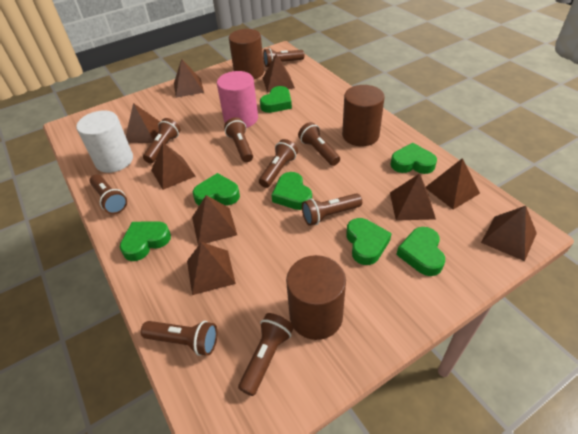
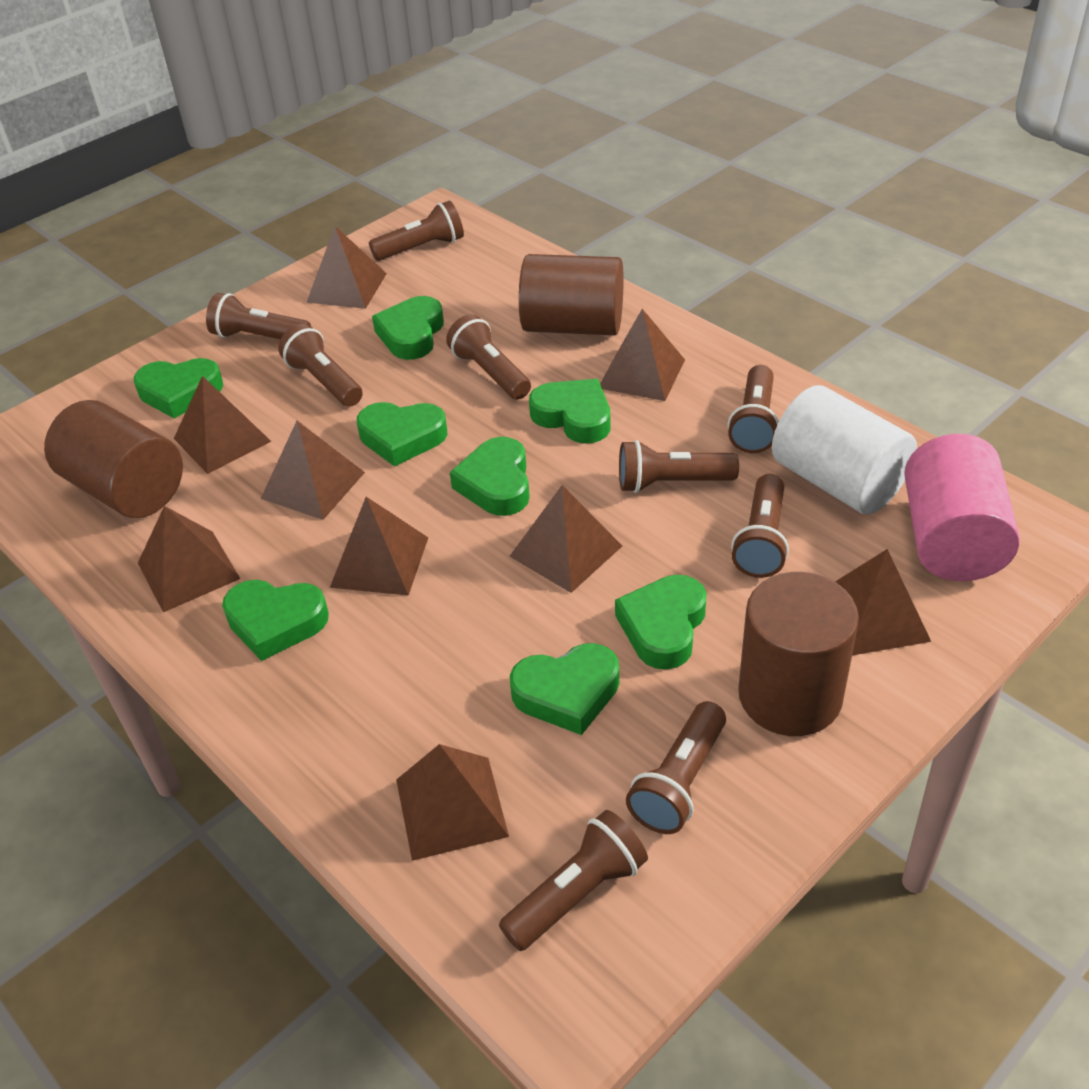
green heart: 7 -> 8

